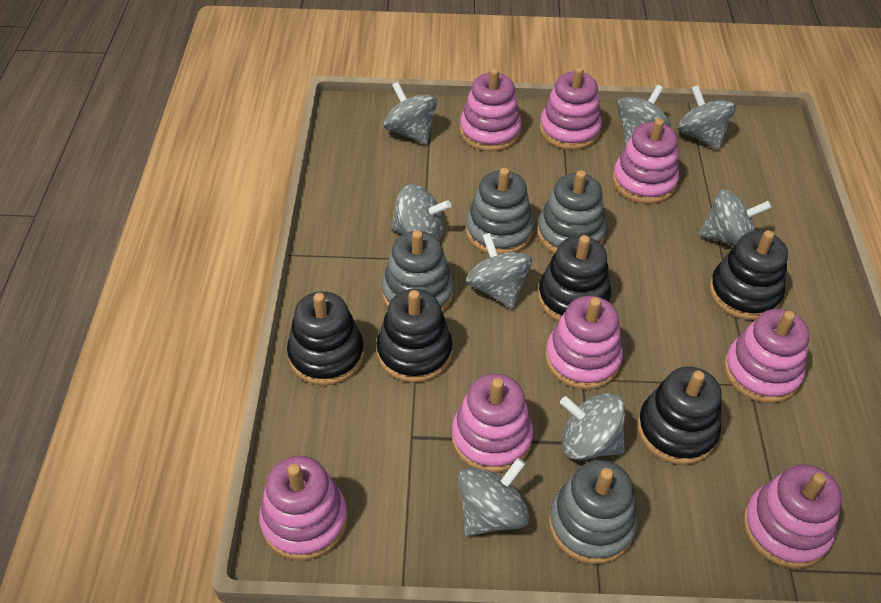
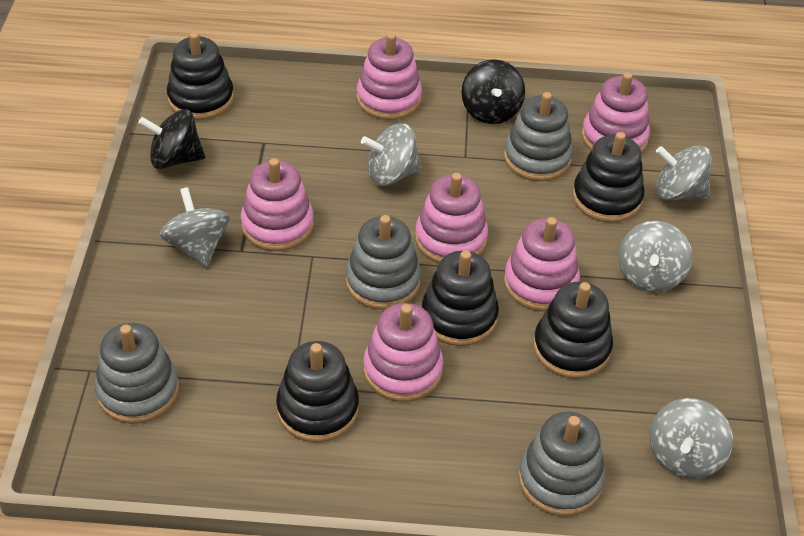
black spinning top: 0 -> 2
grey spinning top: 8 -> 5
pink stacking toy: 8 -> 6

